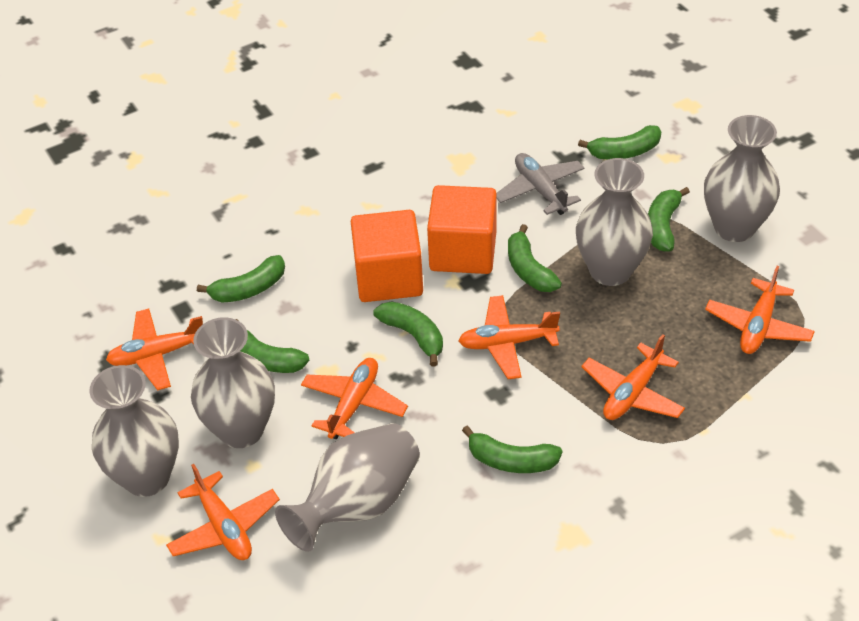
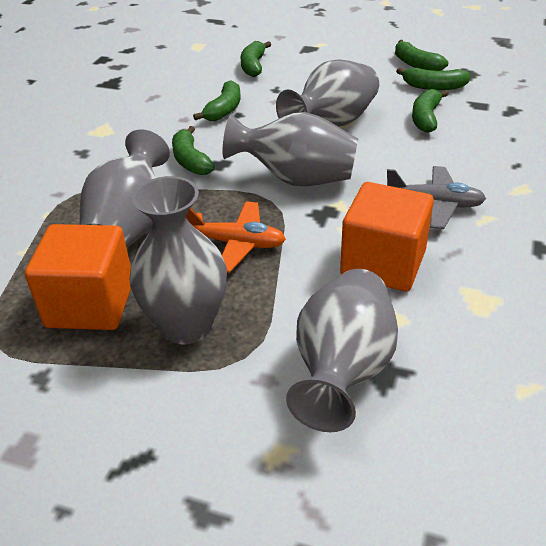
green banana: 7 -> 6
orange plane: 6 -> 1

